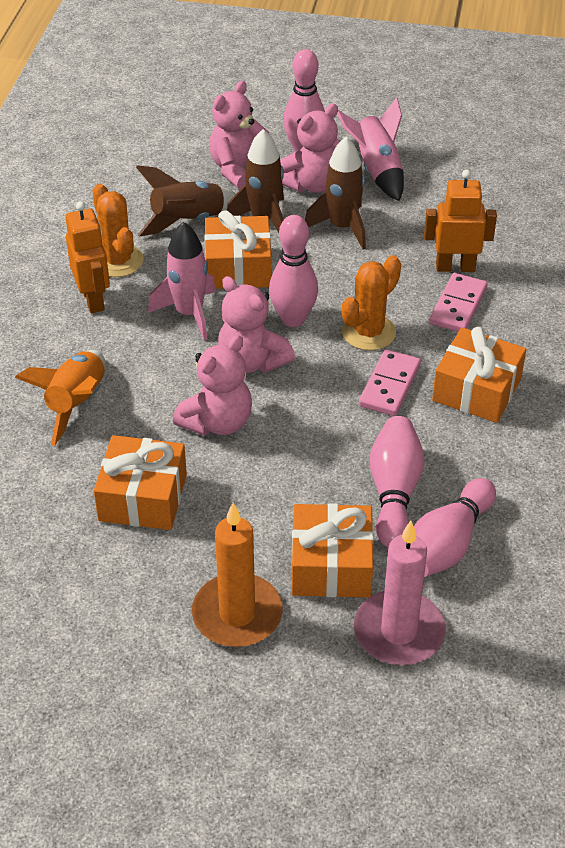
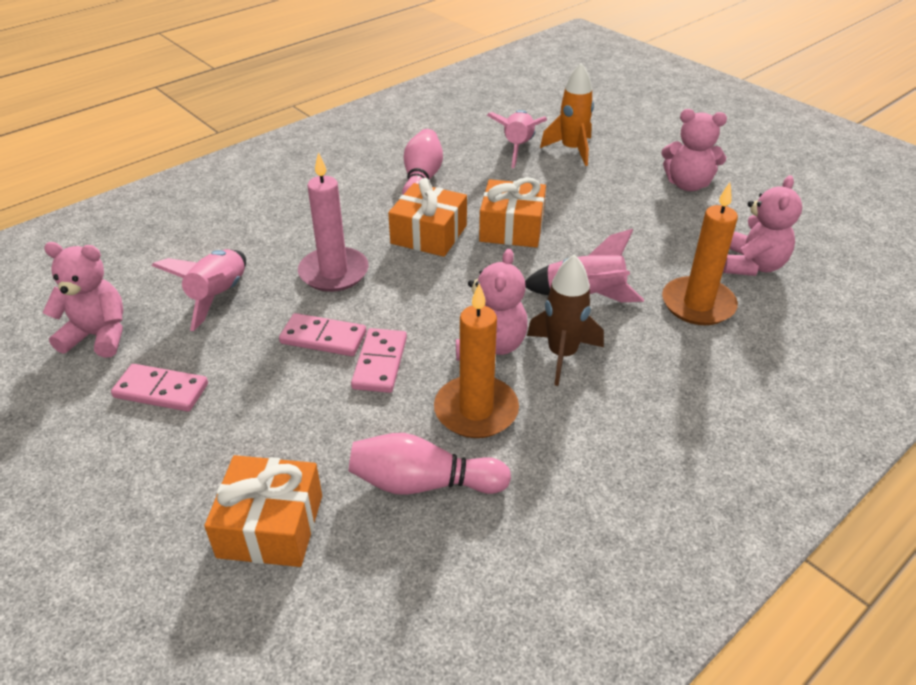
brown rocket: 3 -> 1
orange cactus: 2 -> 0
orange candle: 1 -> 2
orange gift: 4 -> 3
orange robot: 2 -> 0
pink bowling pin: 4 -> 2
pink domino: 2 -> 3
pink rocket: 2 -> 3

